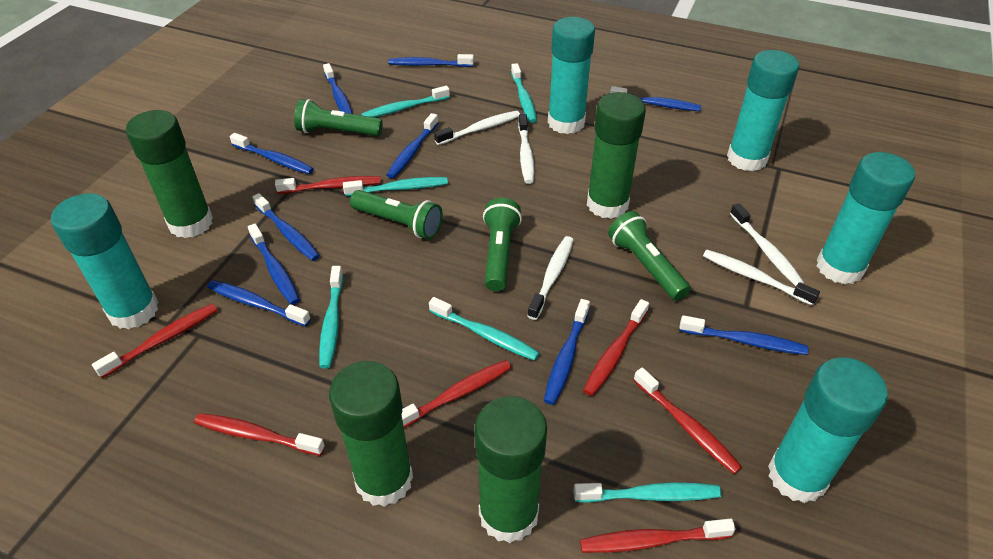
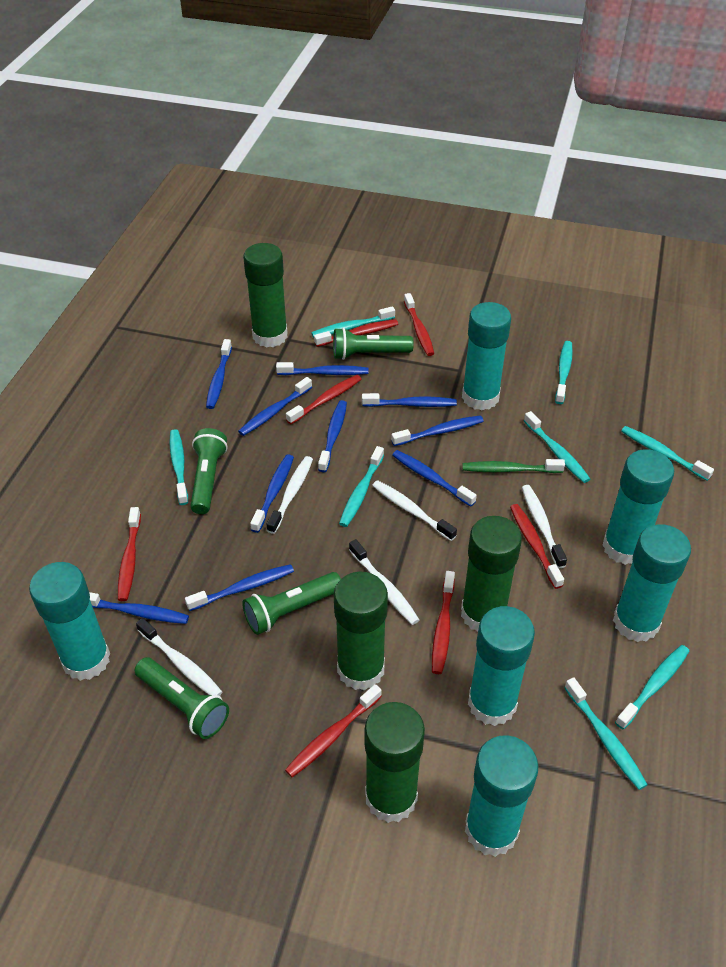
green toothbrush: 0 -> 1
turquoise glue stick: 5 -> 6
turquoise toothbrush: 6 -> 8

